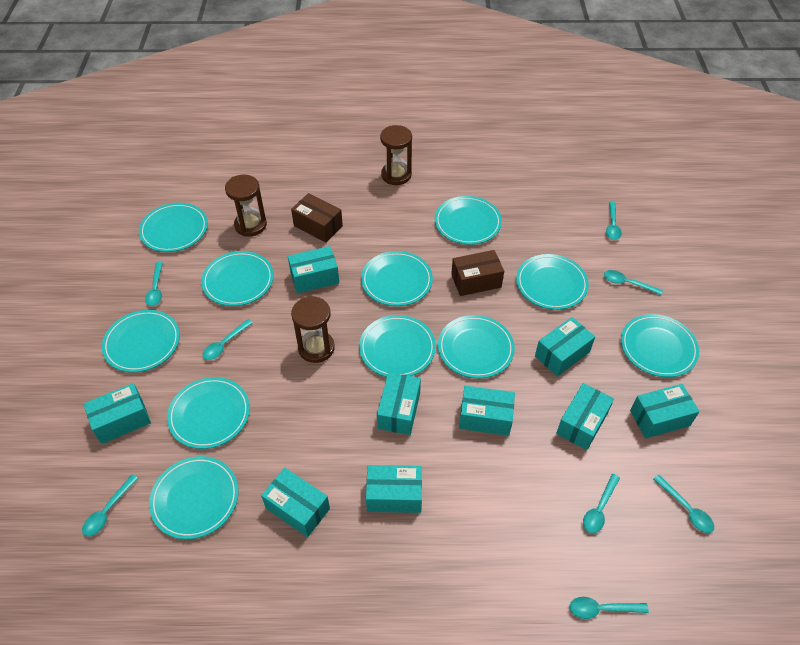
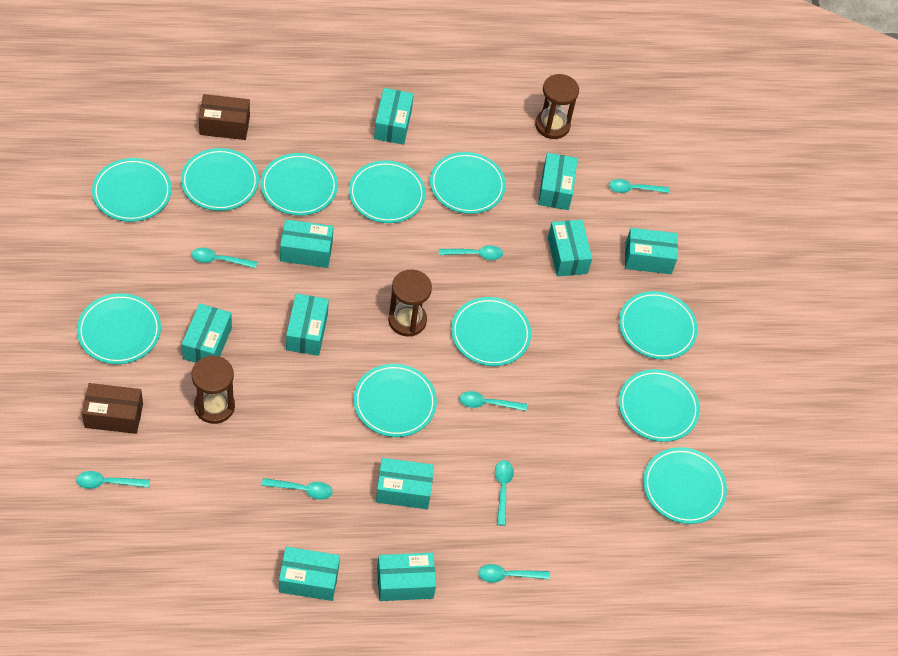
turquoise box: 9 -> 10

